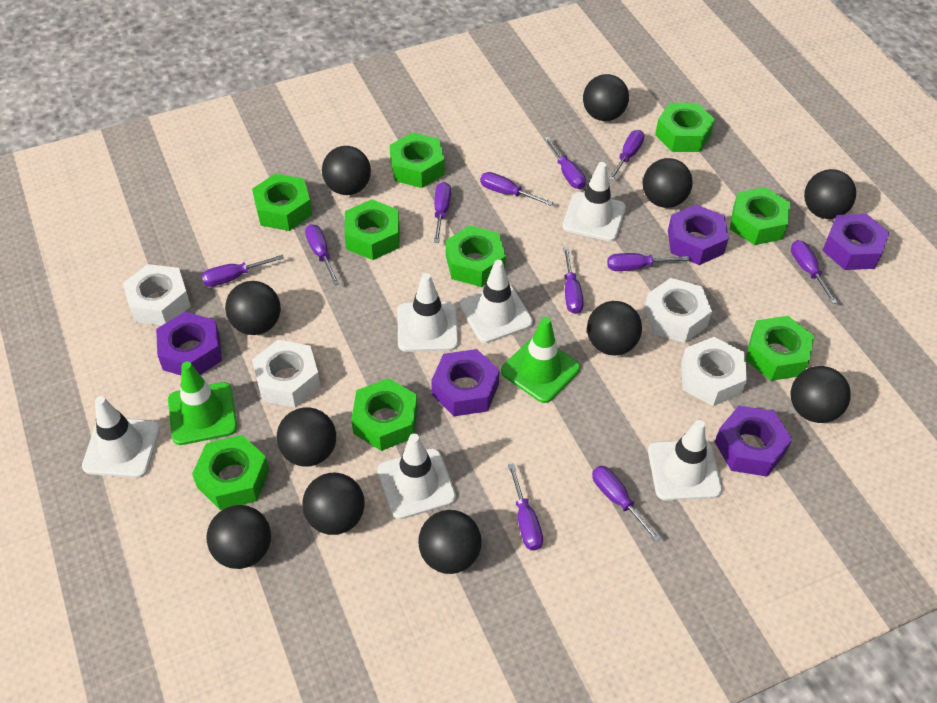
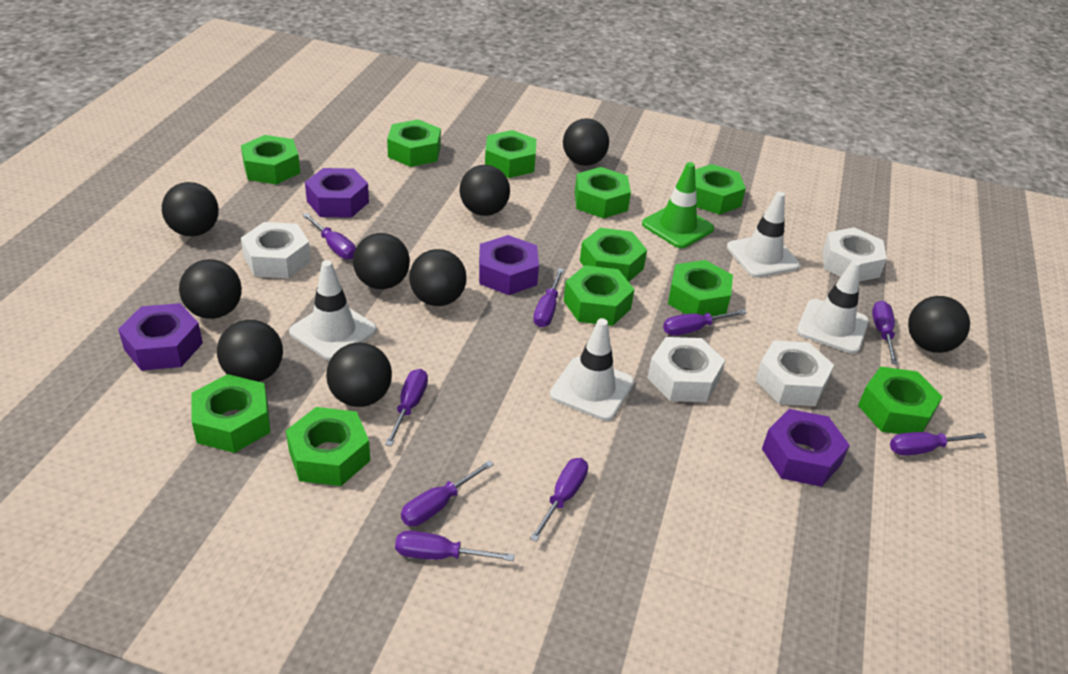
black ball: 11 -> 9
green nut: 9 -> 11
green traffic cone: 2 -> 1
purple nut: 5 -> 4
purple screwdriver: 11 -> 9
white traffic cone: 6 -> 4

